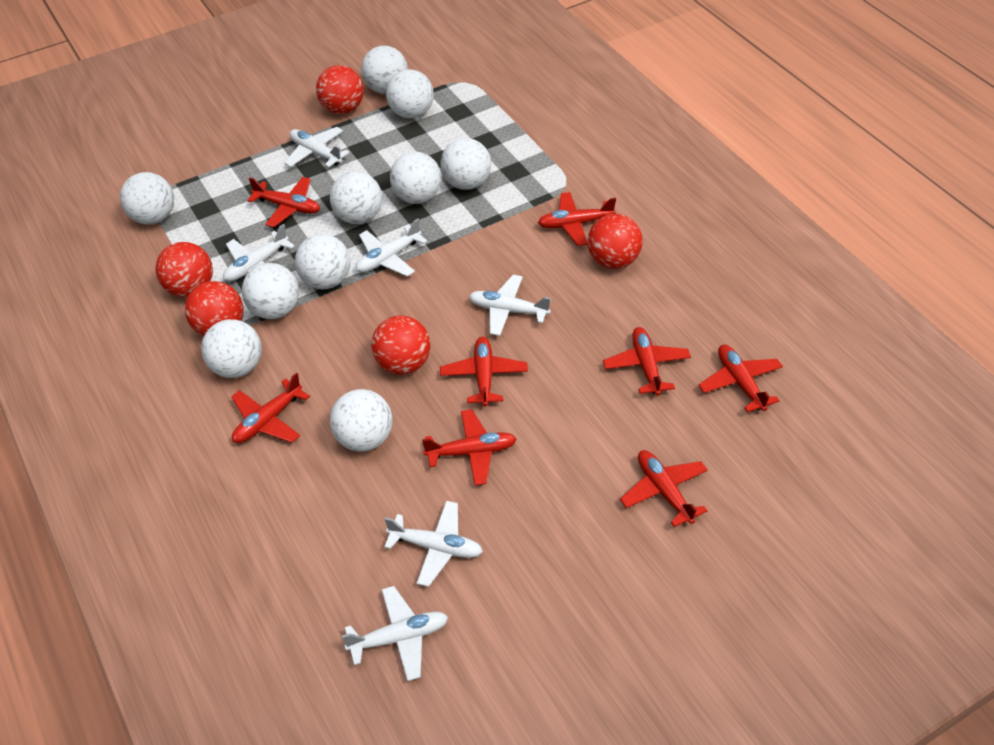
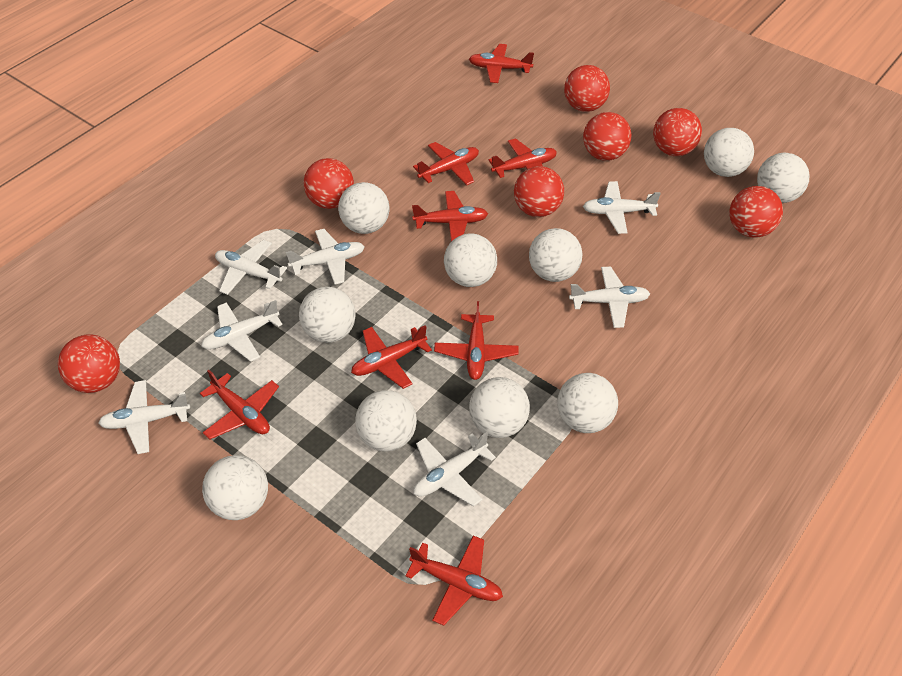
red ball: 5 -> 7
white plane: 6 -> 7

